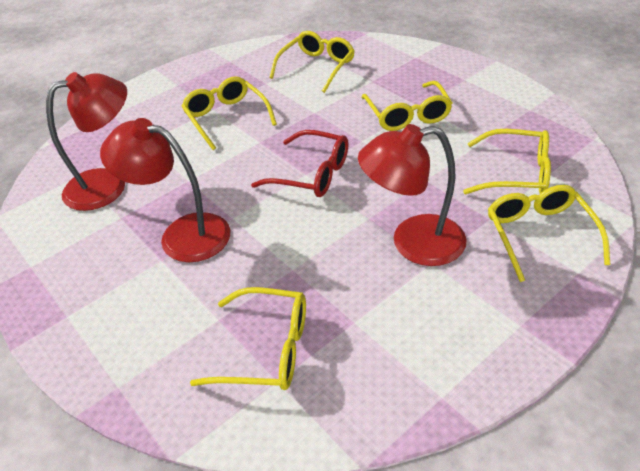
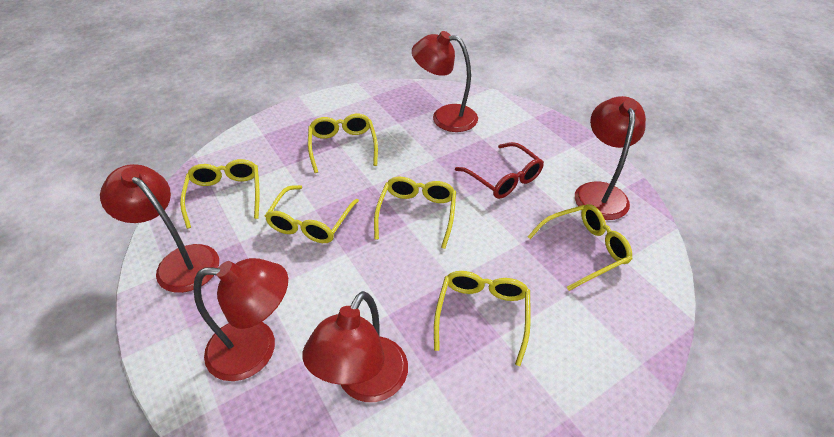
red lamp: 3 -> 5

